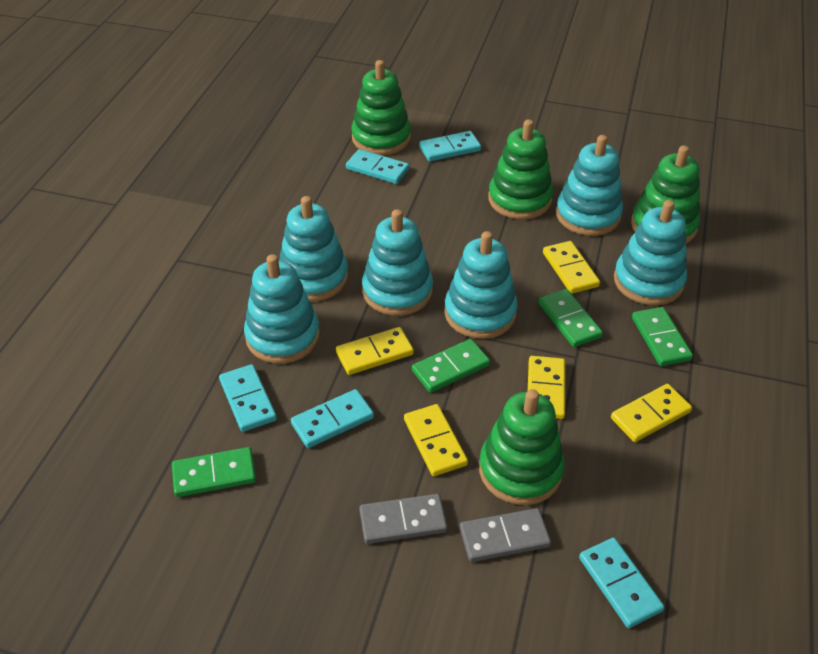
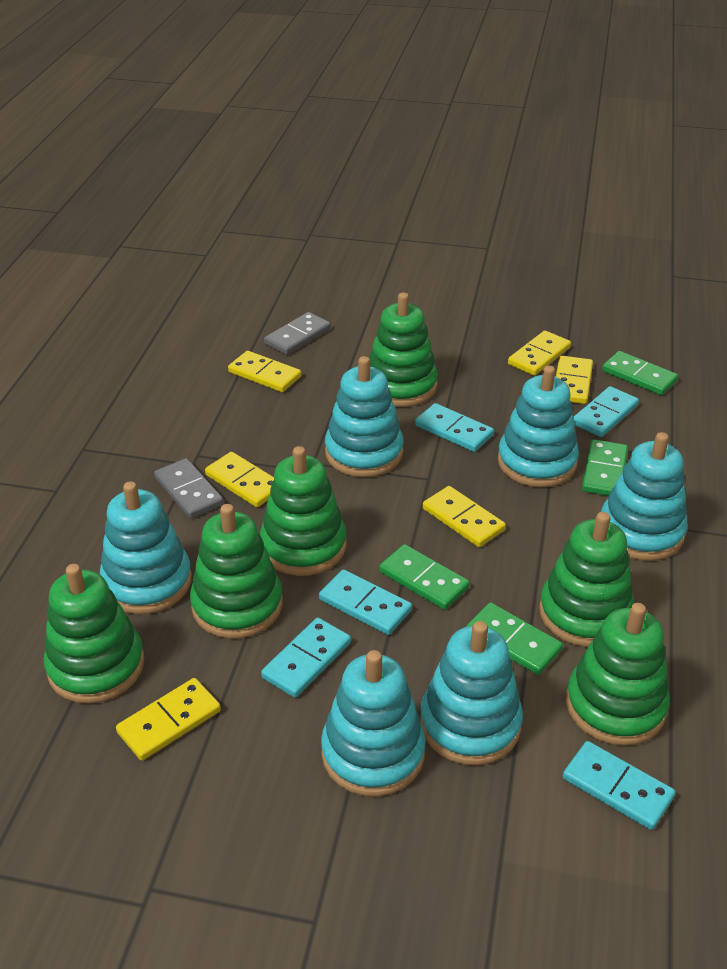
green stacking toy: 4 -> 6
yellow domino: 5 -> 6

